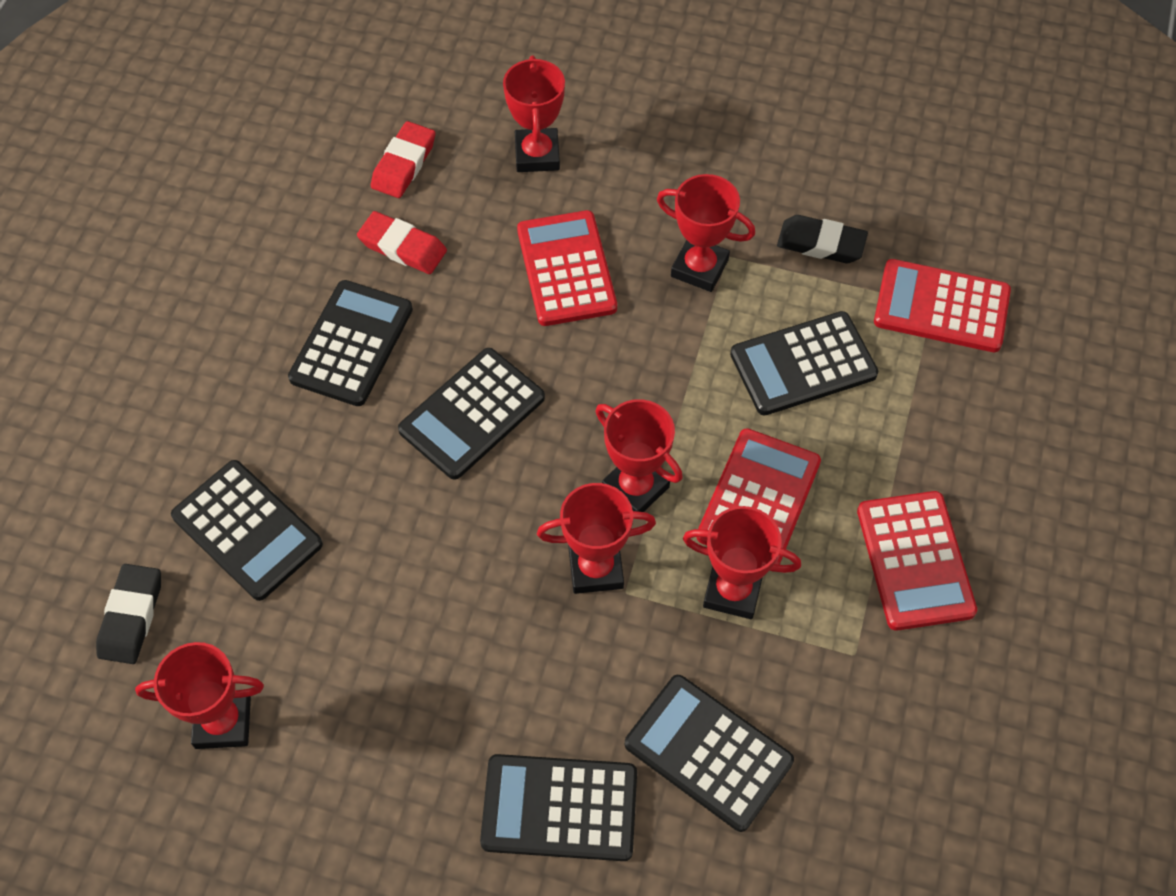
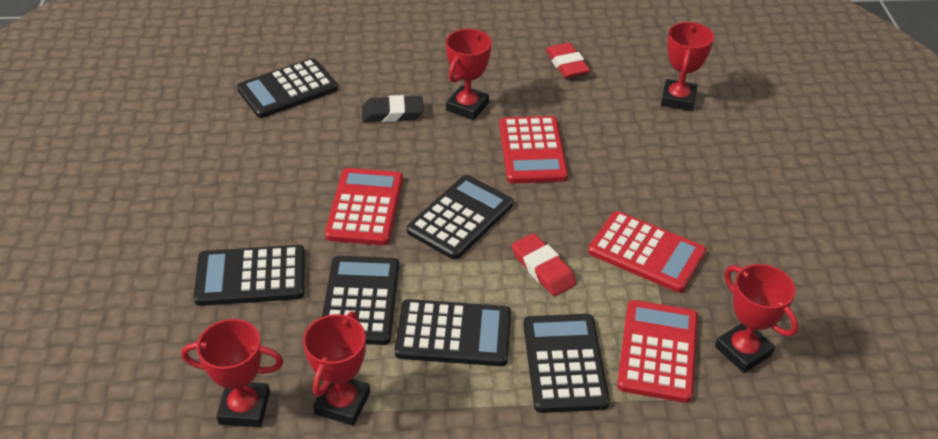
black eraser: 2 -> 1
red trophy: 6 -> 5

